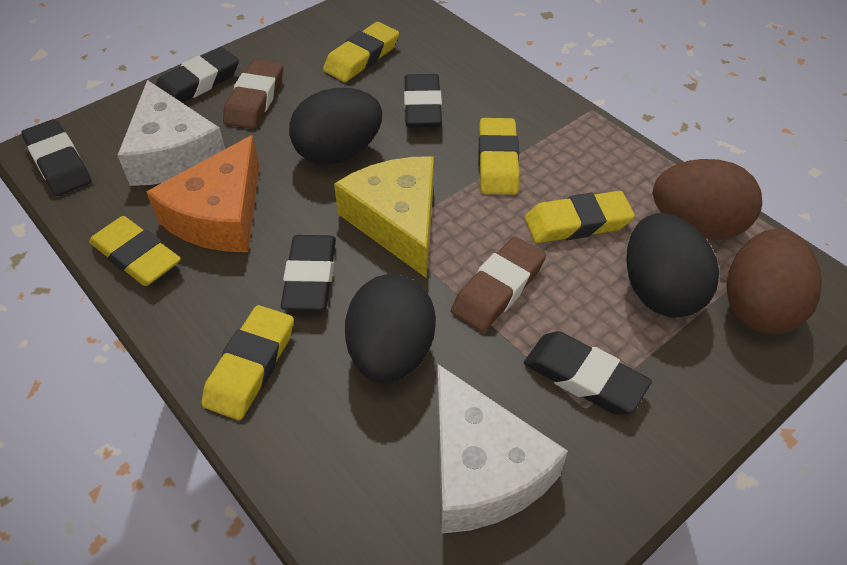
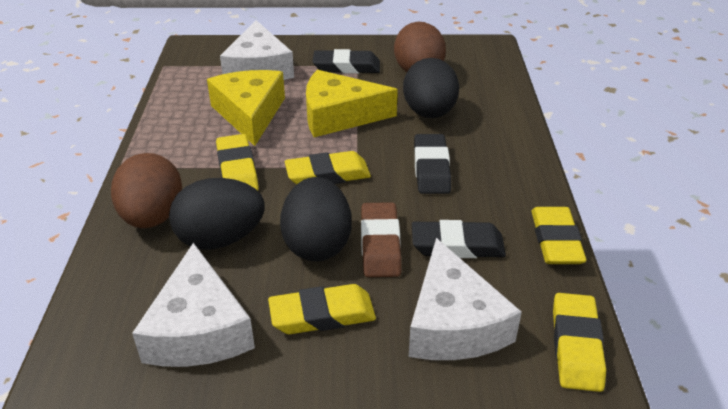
black eraser: 5 -> 3
brown eraser: 2 -> 1
orange cheese: 1 -> 0
white cheese: 2 -> 3
yellow cheese: 1 -> 2

